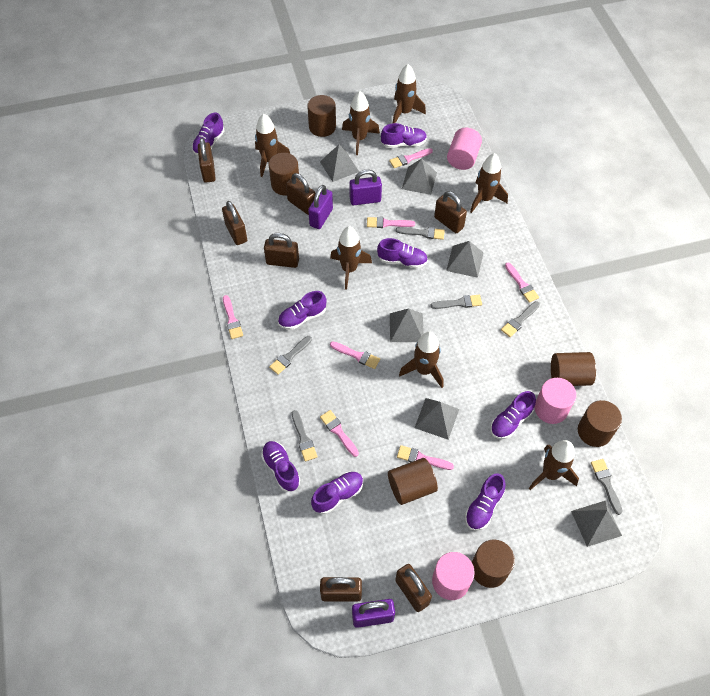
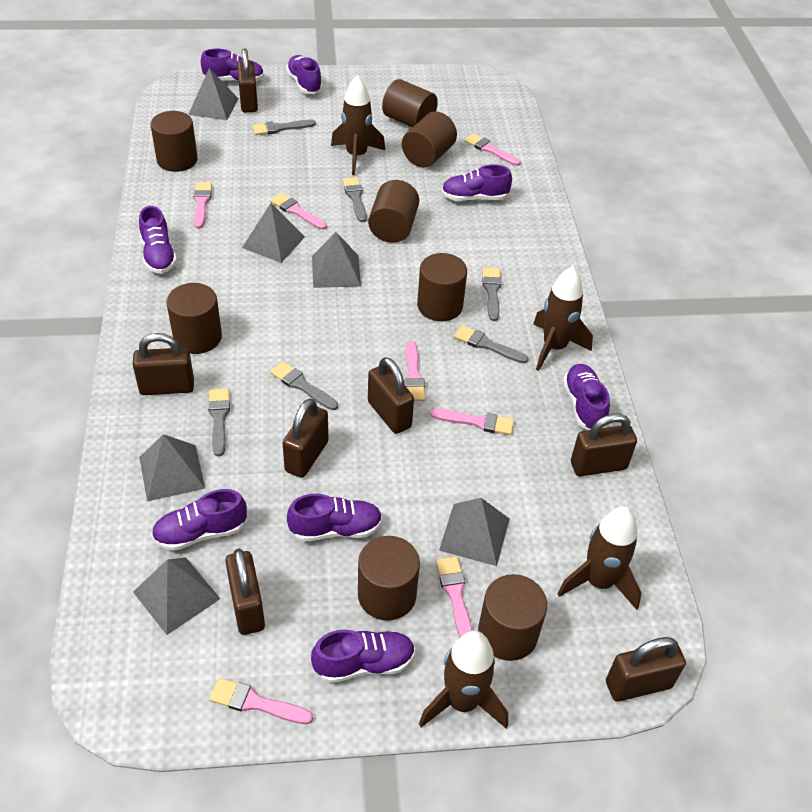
brown cylinder: 6 -> 8
brown rocket: 7 -> 4
pink cylinder: 3 -> 0
purple padlock: 3 -> 0

